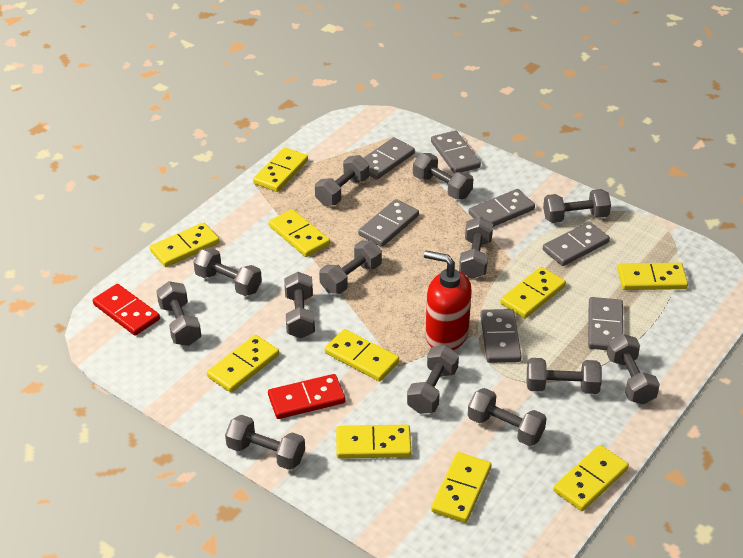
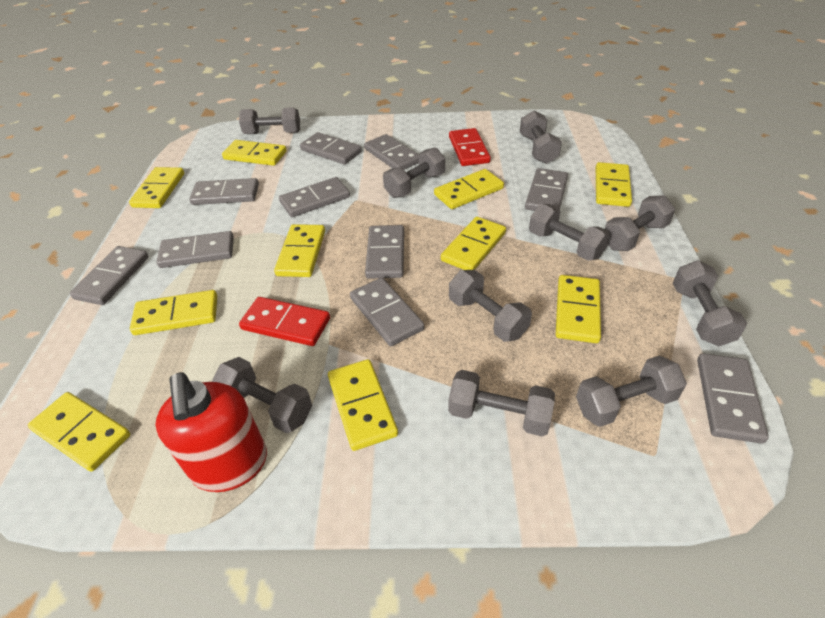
grey domino: 7 -> 10
grey dumbbell: 13 -> 10

